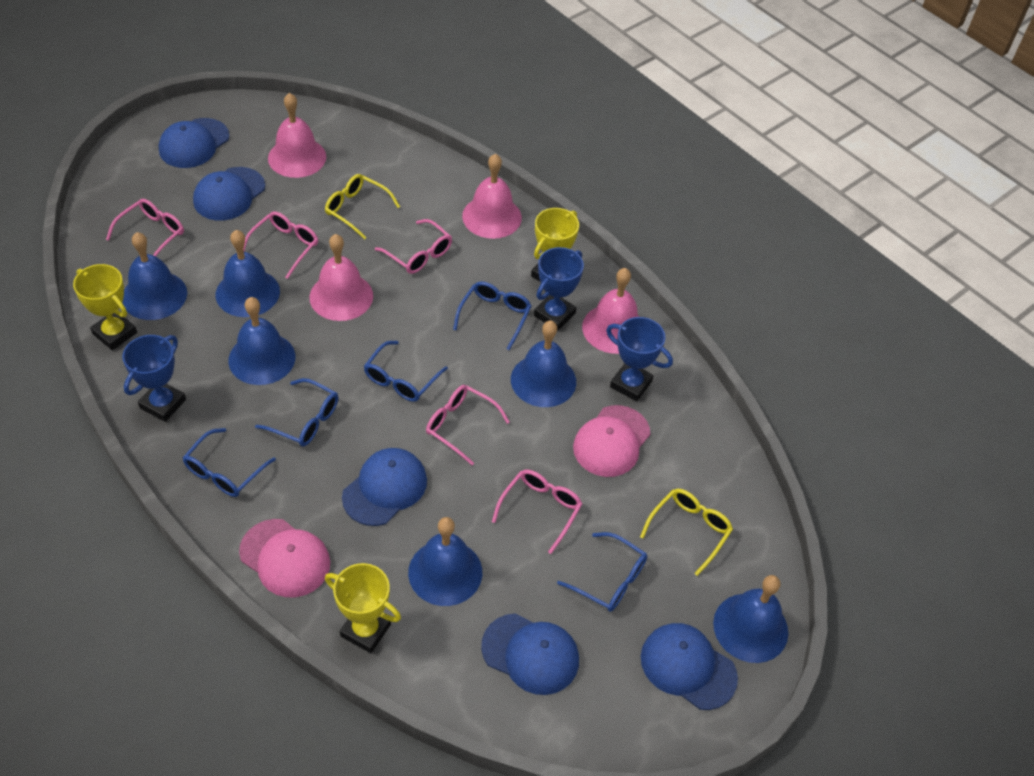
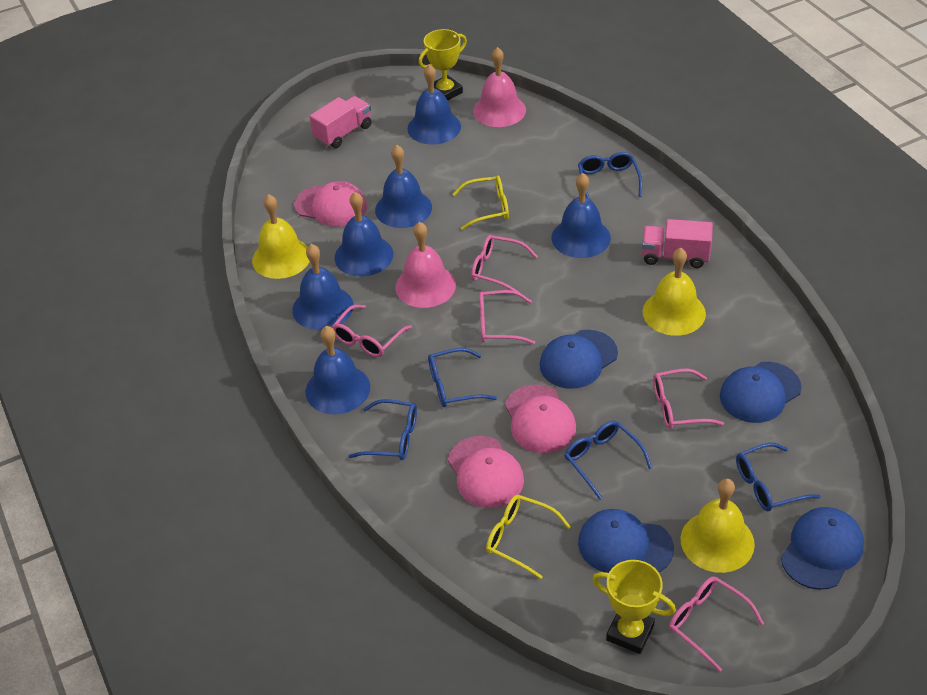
blue cap: 5 -> 4
blue trophy: 3 -> 0
pink bell: 4 -> 2
pink cap: 2 -> 3
pink truck: 0 -> 2
yellow bell: 0 -> 3
yellow trophy: 3 -> 2

